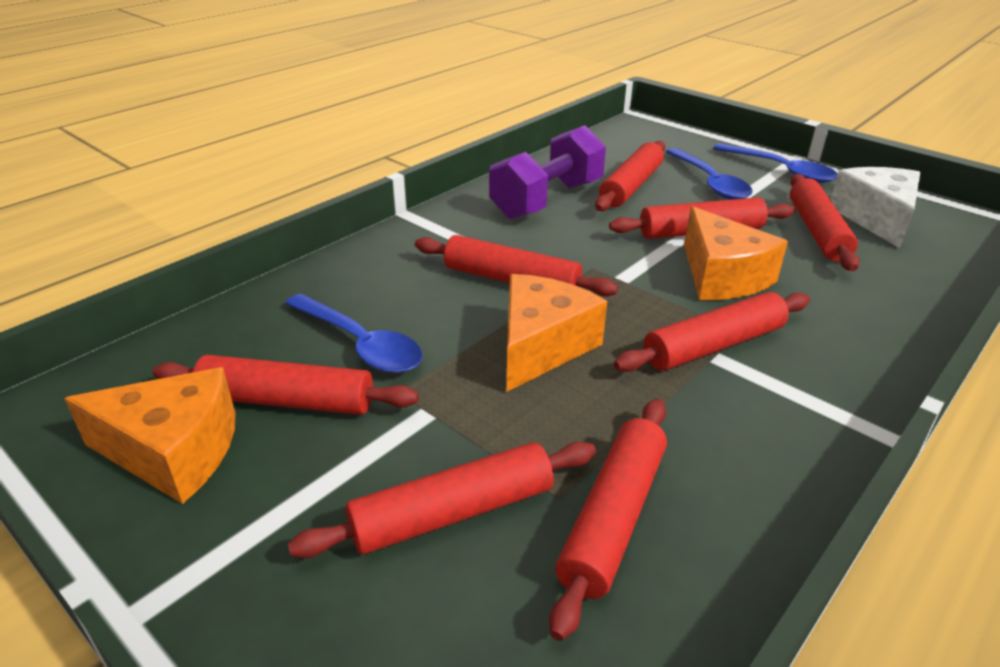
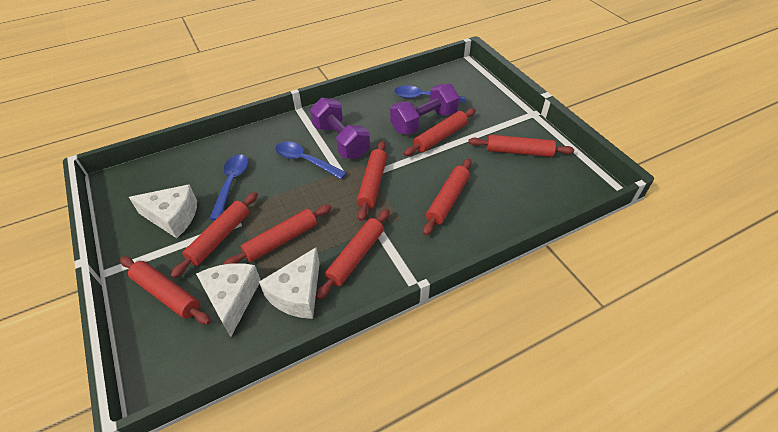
orange cheese: 3 -> 0
purple dumbbell: 1 -> 2
white cheese: 1 -> 3

